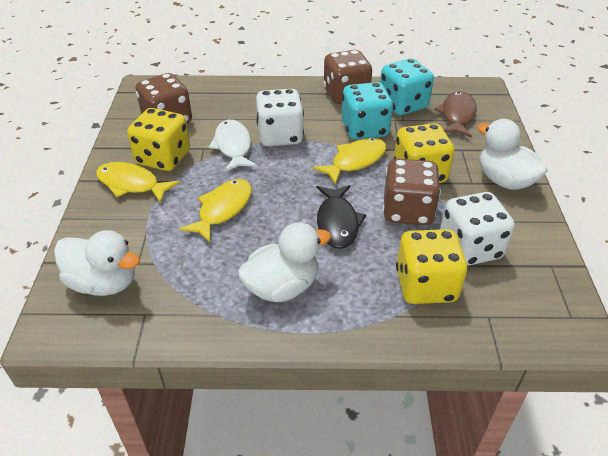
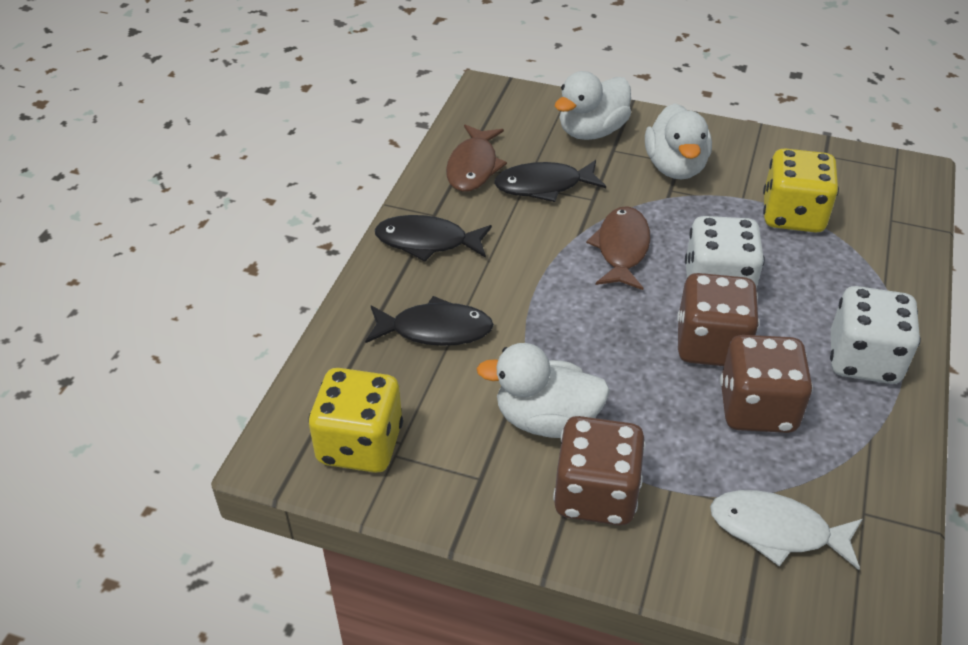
black fish: 1 -> 3
brown fish: 1 -> 2
turquoise dice: 2 -> 0
yellow dice: 3 -> 2
yellow fish: 3 -> 0

